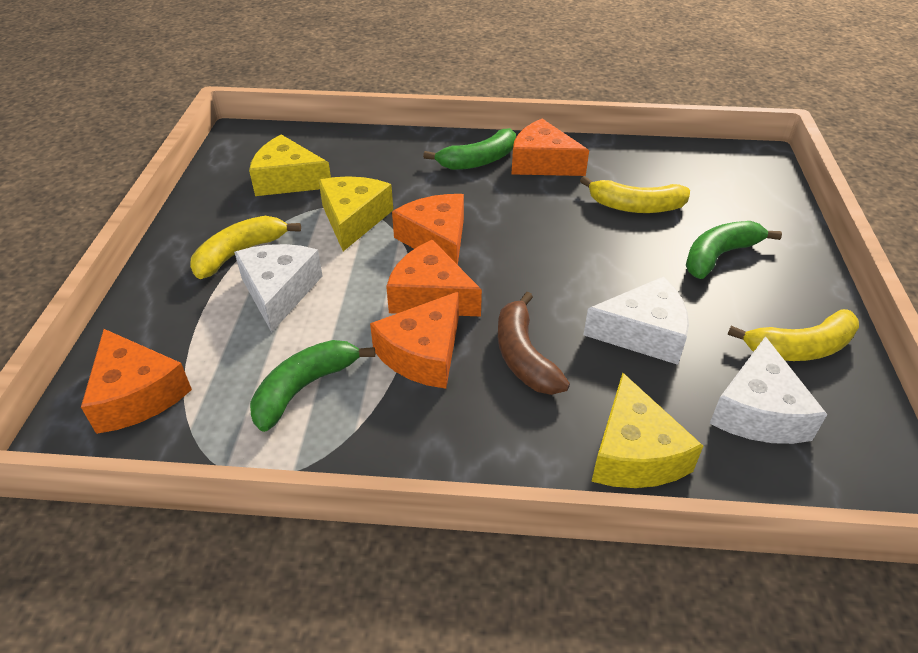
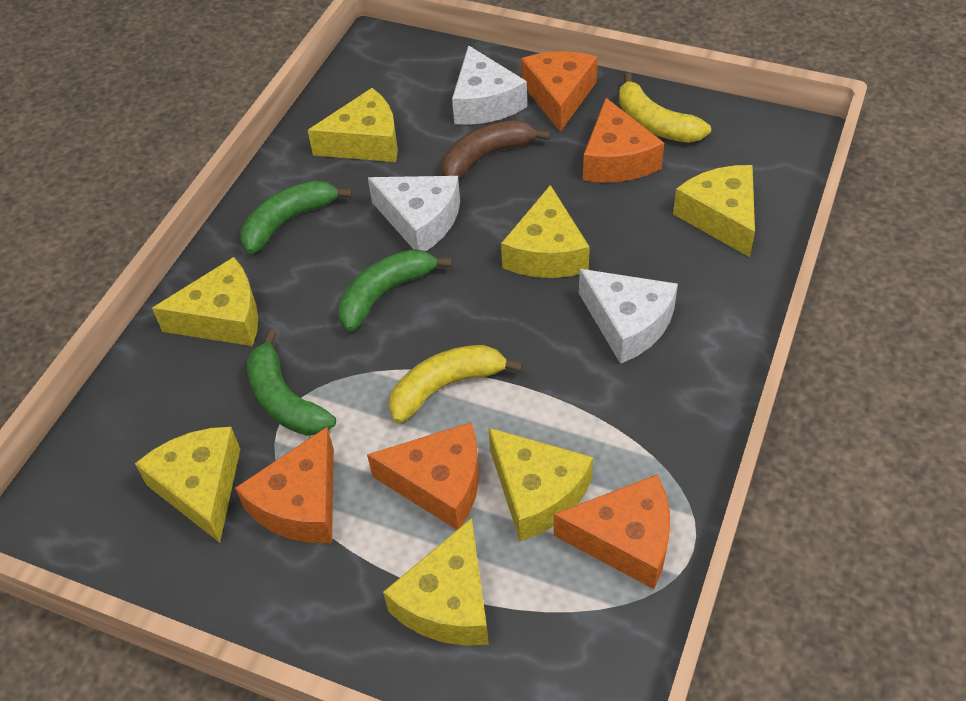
yellow banana: 3 -> 2
yellow cheese: 3 -> 7

